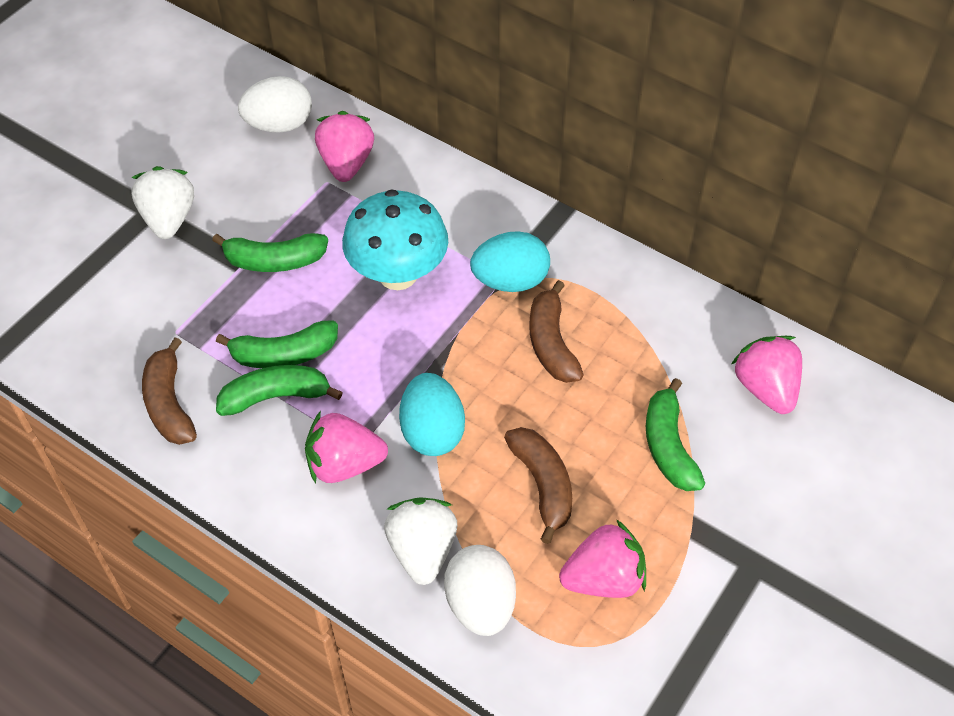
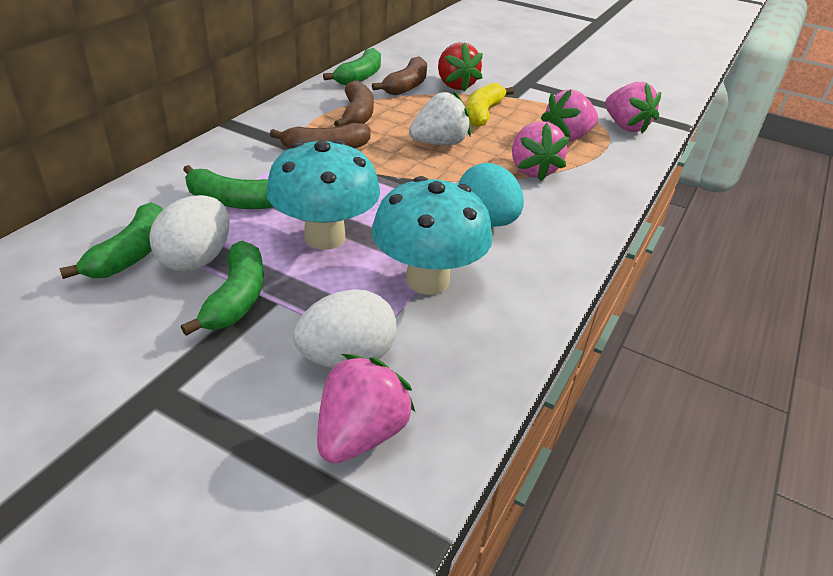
red strawberry: 0 -> 1
turquoise egg: 2 -> 1
turquoise mushroom: 1 -> 2
white strawberry: 2 -> 1
yellow banana: 0 -> 1

